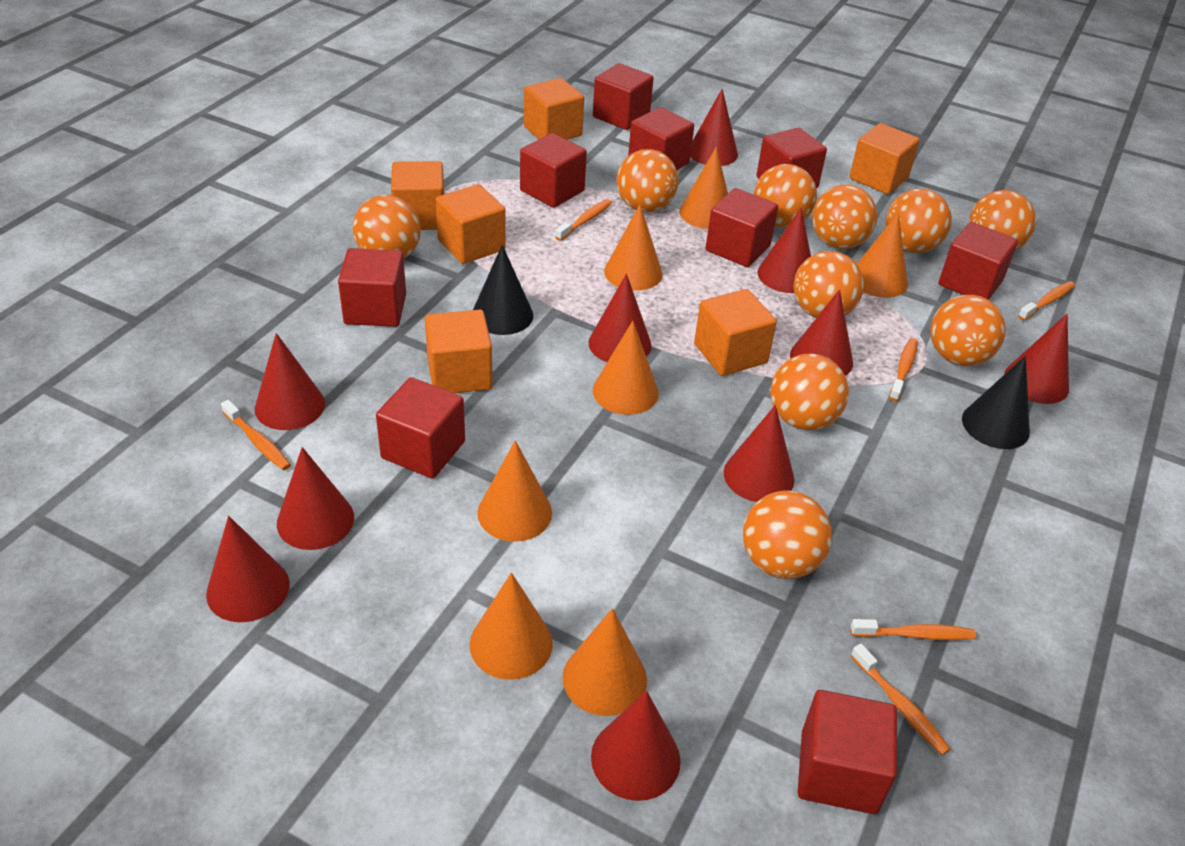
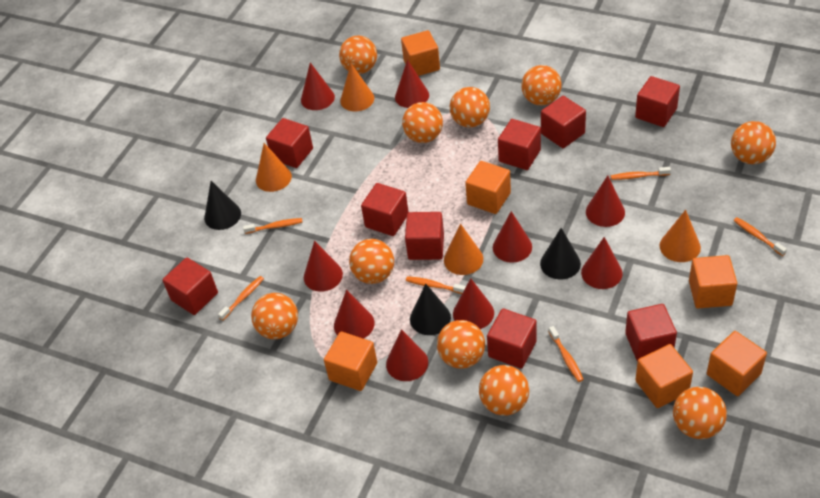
black cone: 2 -> 3
orange cone: 7 -> 4
red cone: 10 -> 9

